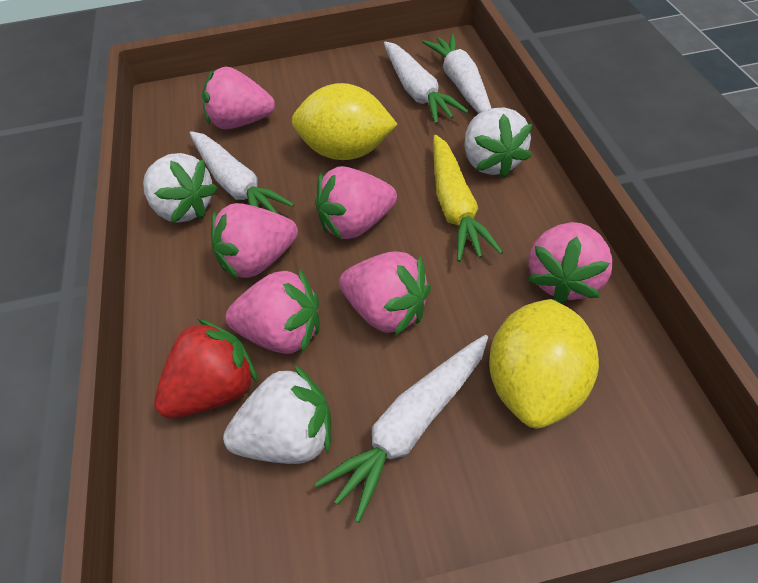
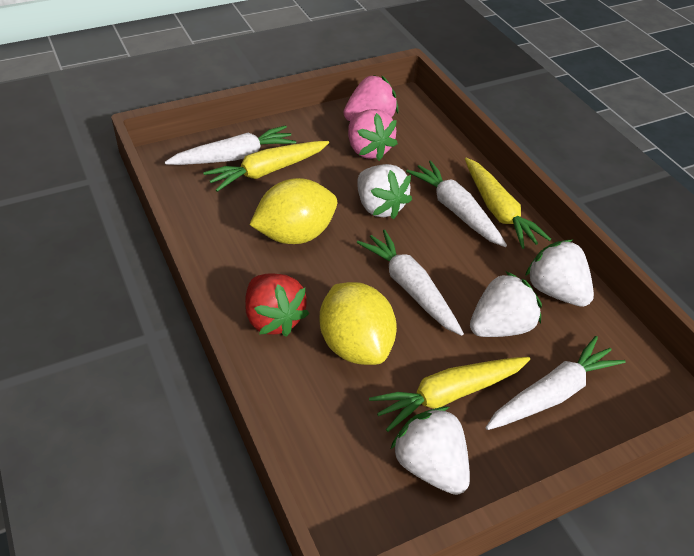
pink strawberry: 6 -> 2
white strawberry: 3 -> 4
yellow carrot: 1 -> 3

